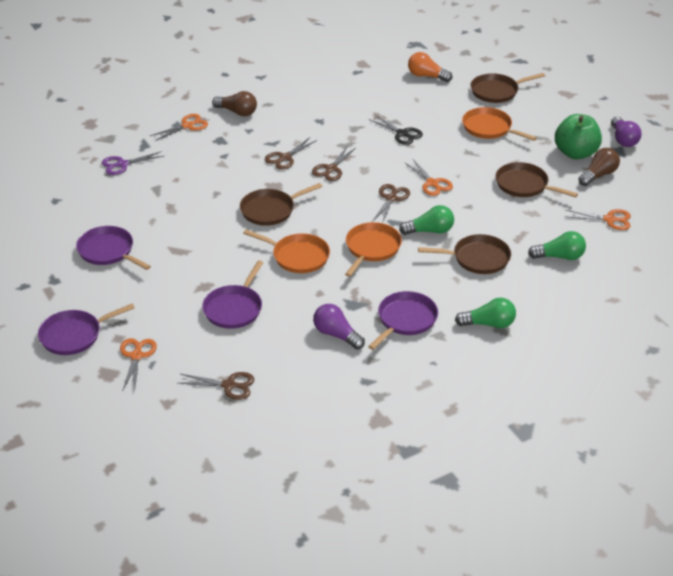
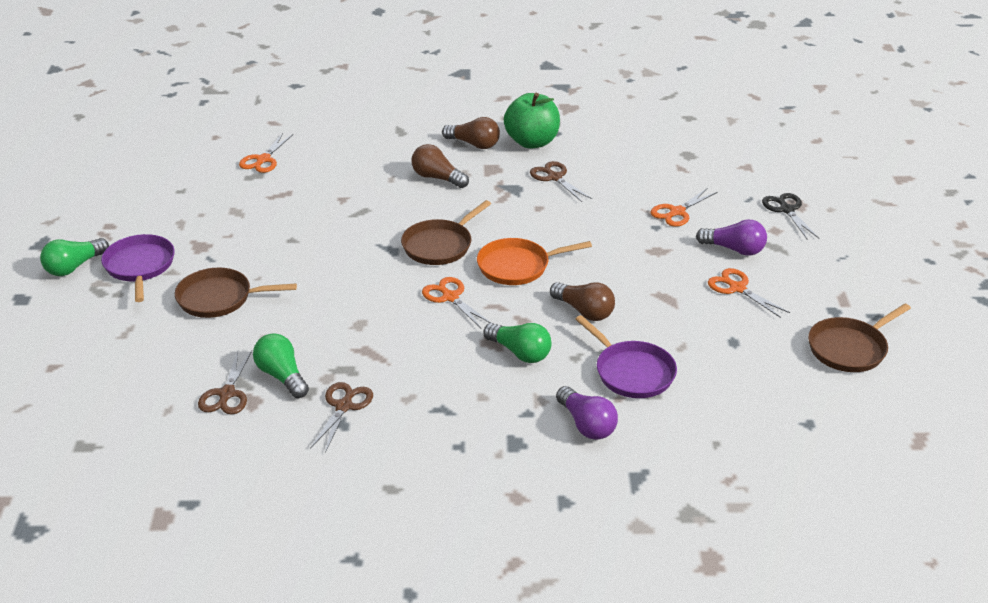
brown light bulb: 2 -> 3
brown pan: 4 -> 3
brown scissors: 4 -> 3
orange light bulb: 1 -> 0
orange pan: 3 -> 1
purple pan: 4 -> 2
purple scissors: 1 -> 0

